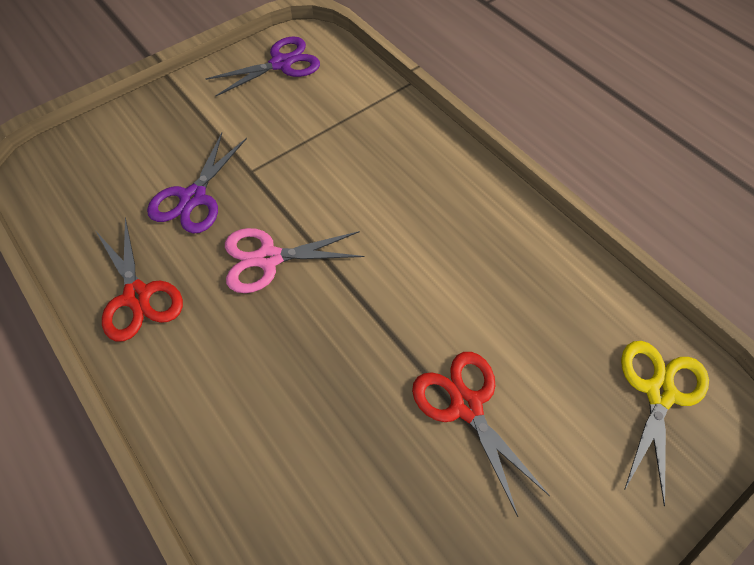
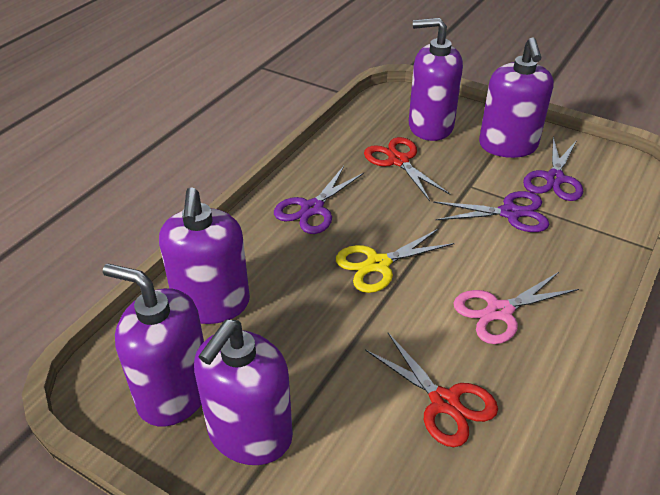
purple scissors: 2 -> 3
purple soap dispenser: 0 -> 5

